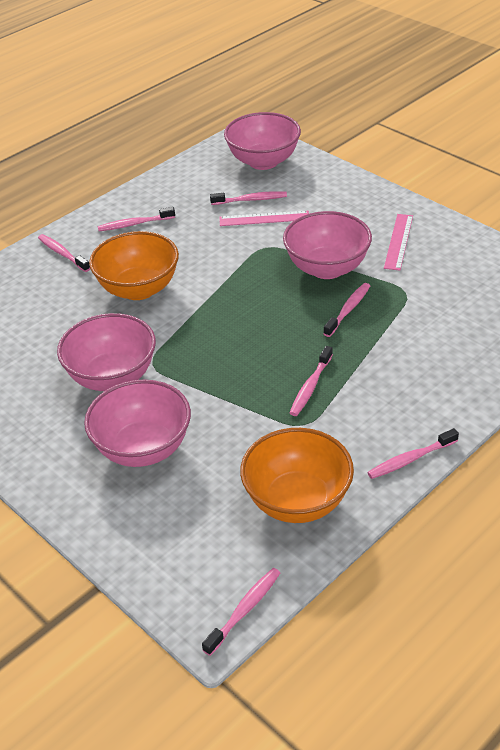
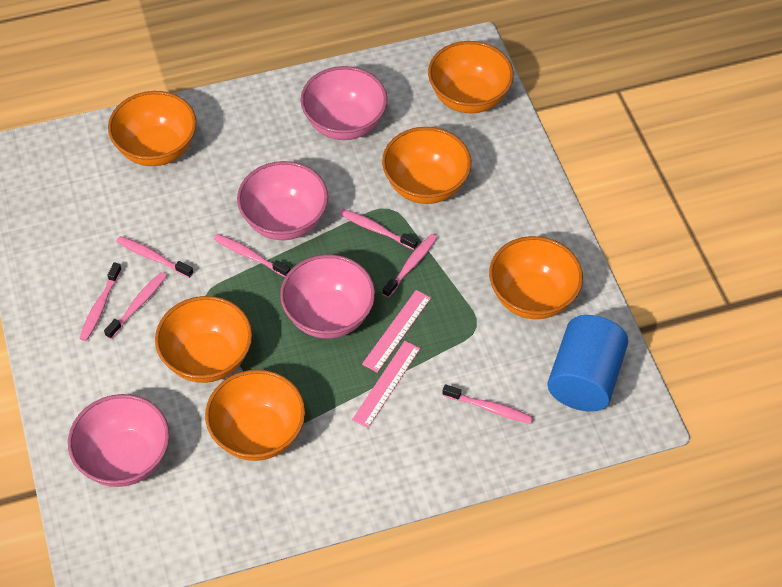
blue cylinder: 0 -> 1
orange bowl: 2 -> 6

